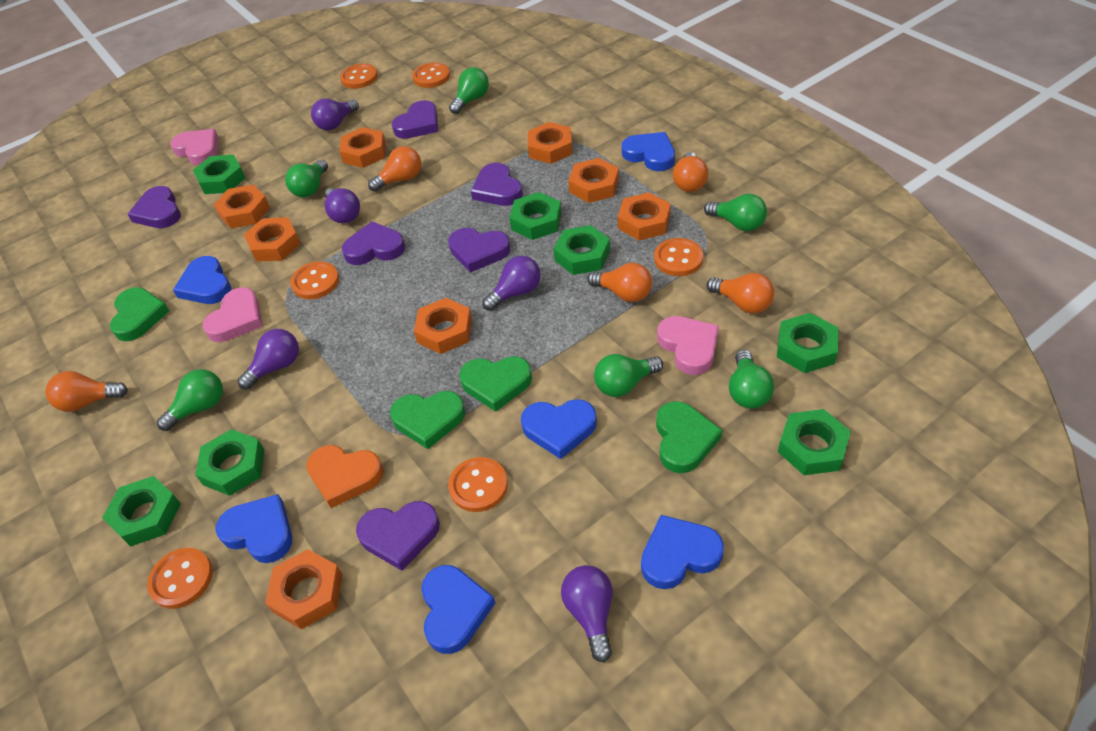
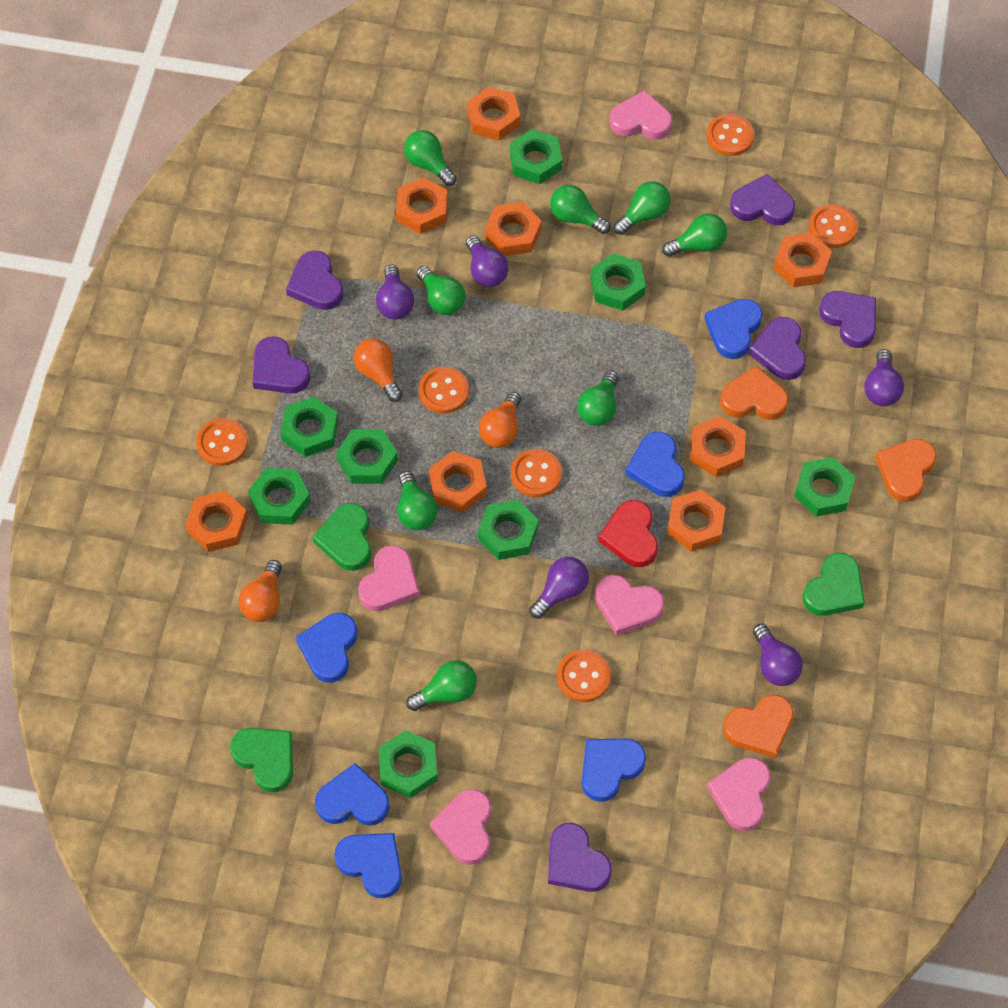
green heart: 4 -> 3
green light bulb: 6 -> 8
green nut: 7 -> 8
orange heart: 1 -> 3
orange light bulb: 5 -> 3
pink heart: 3 -> 5
red heart: 0 -> 1

